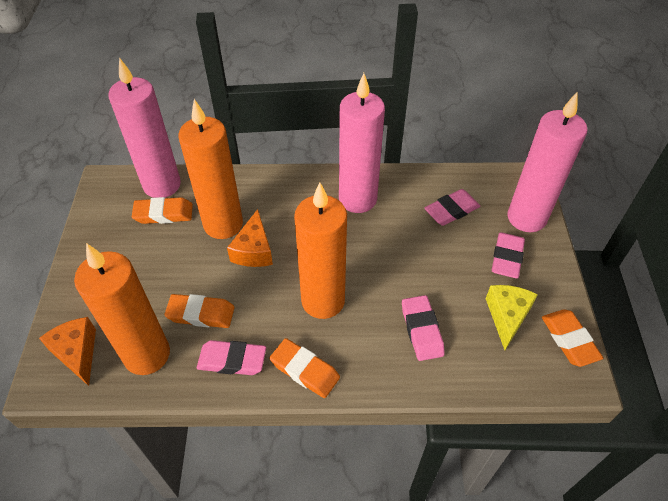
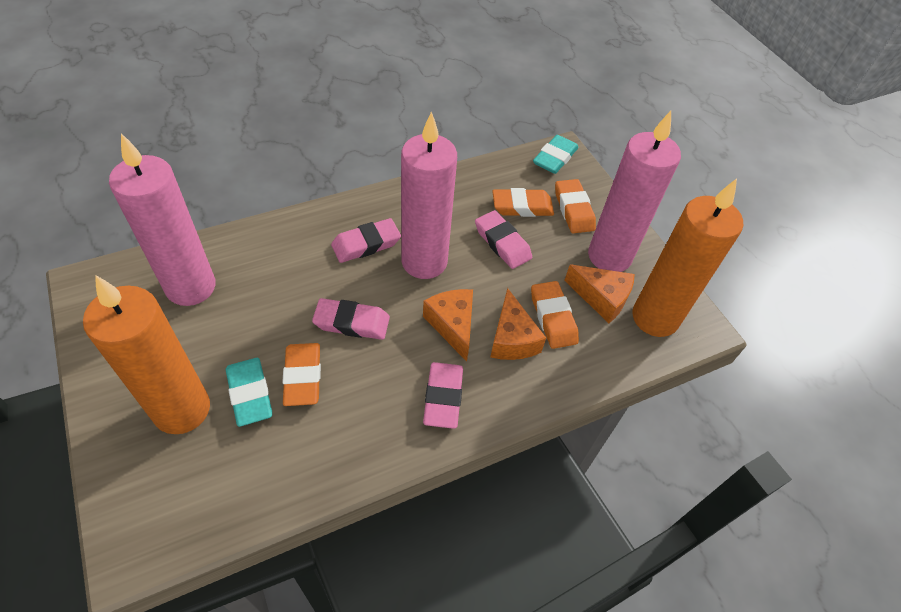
orange candle: 3 -> 2
orange cheese: 2 -> 3
turquoise eraser: 0 -> 2
yellow cheese: 1 -> 0

